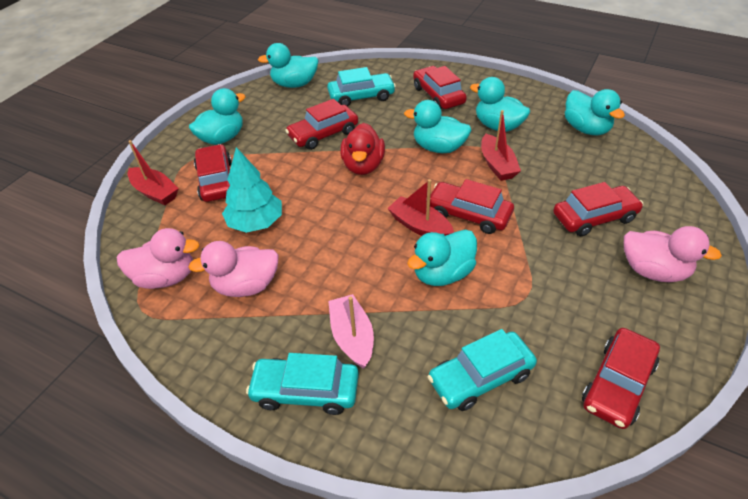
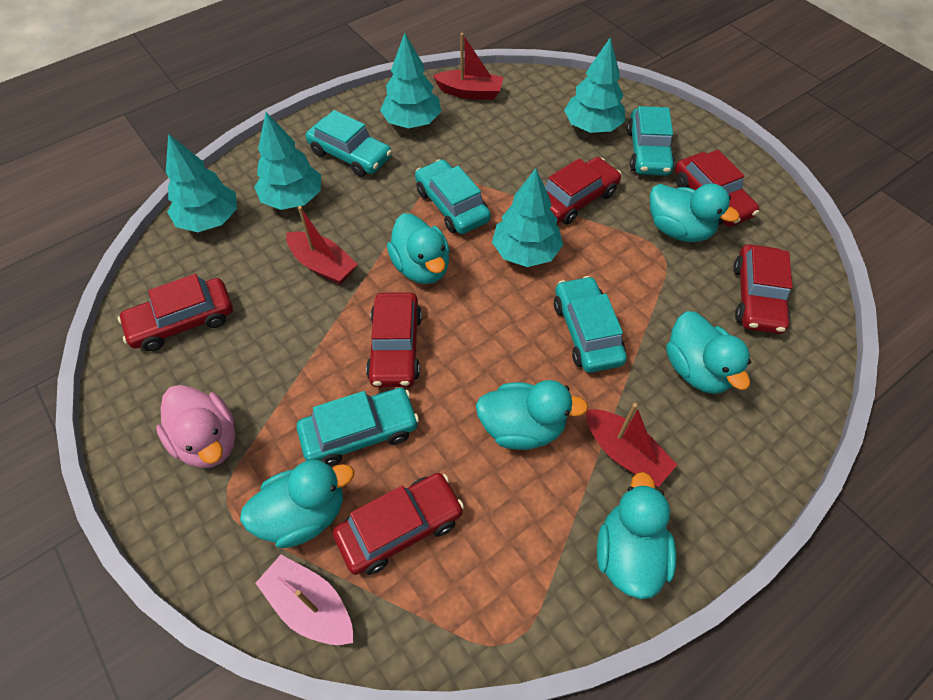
pink duck: 3 -> 1
red duck: 1 -> 0
turquoise car: 3 -> 5
turquoise tree: 1 -> 5

